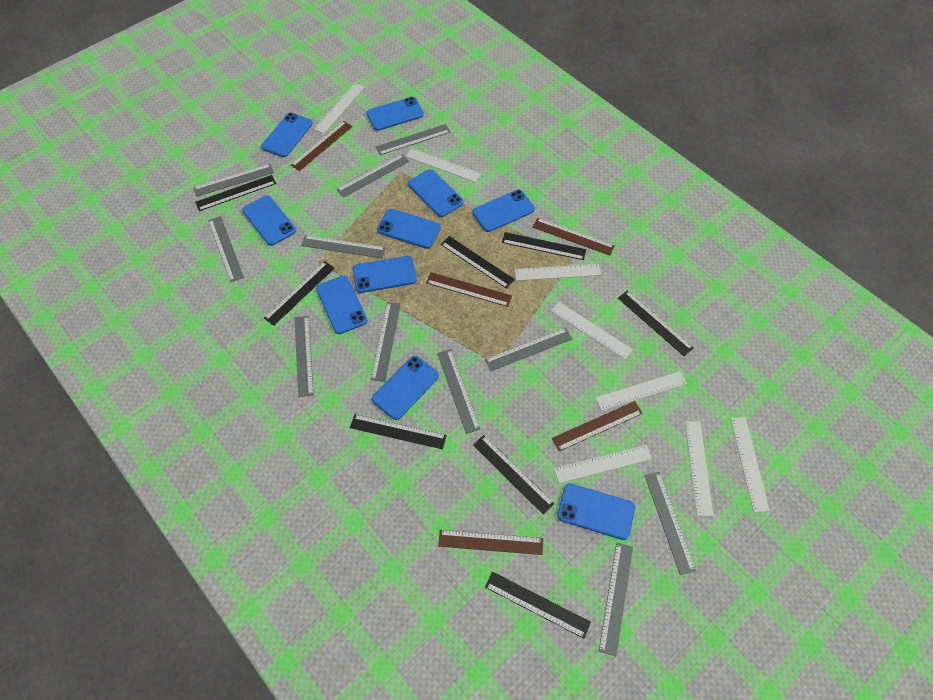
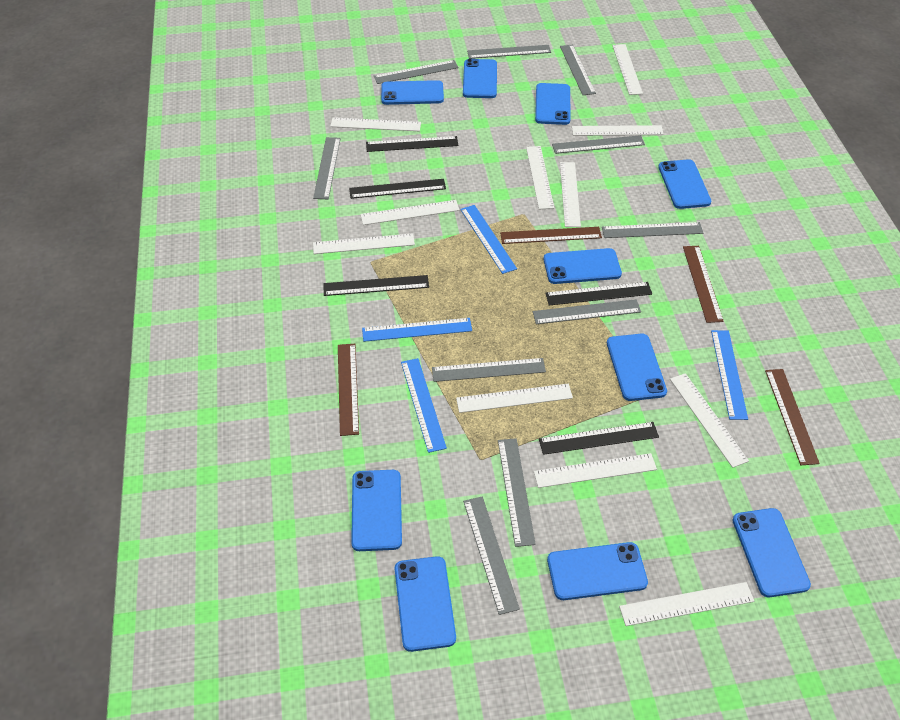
black ruler: 8 -> 5
blue ruler: 0 -> 4
brown ruler: 5 -> 4
grey ruler: 11 -> 10
white ruler: 8 -> 11

